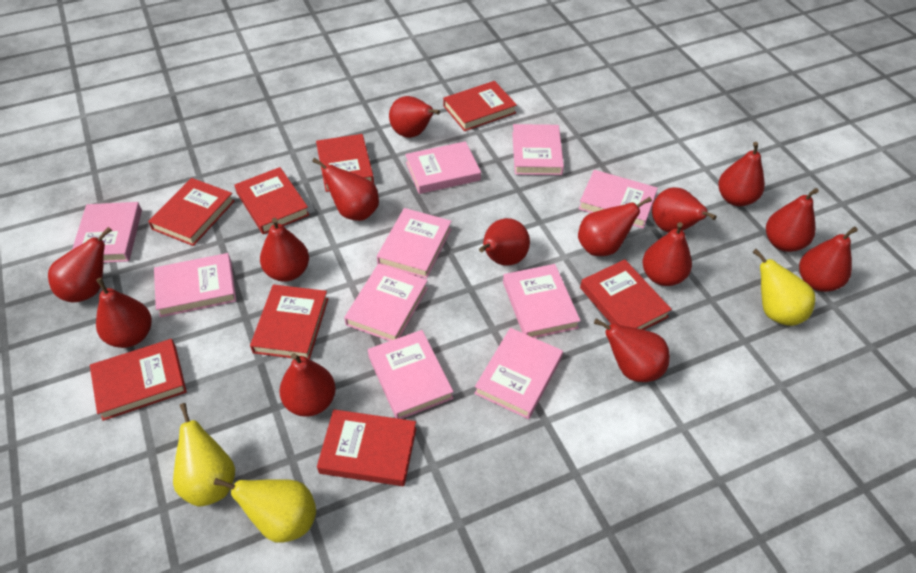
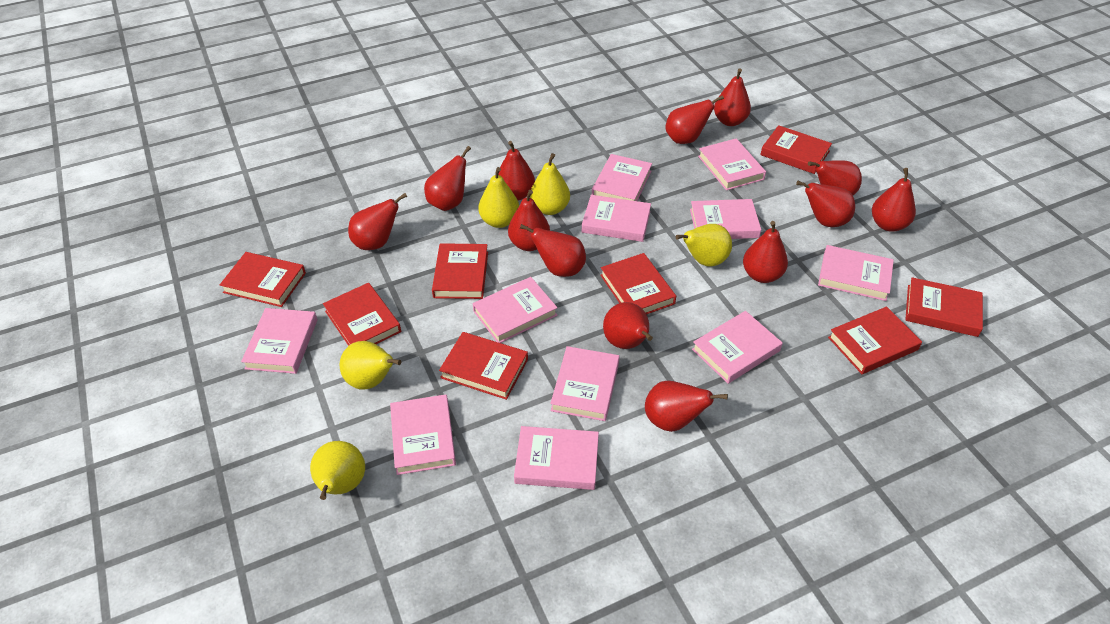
pink book: 10 -> 11
red pear: 14 -> 13
yellow pear: 3 -> 5

